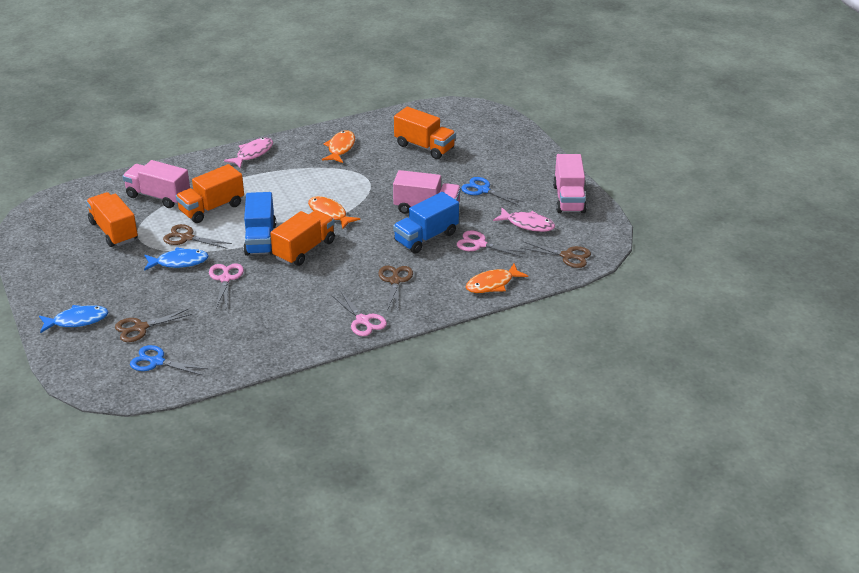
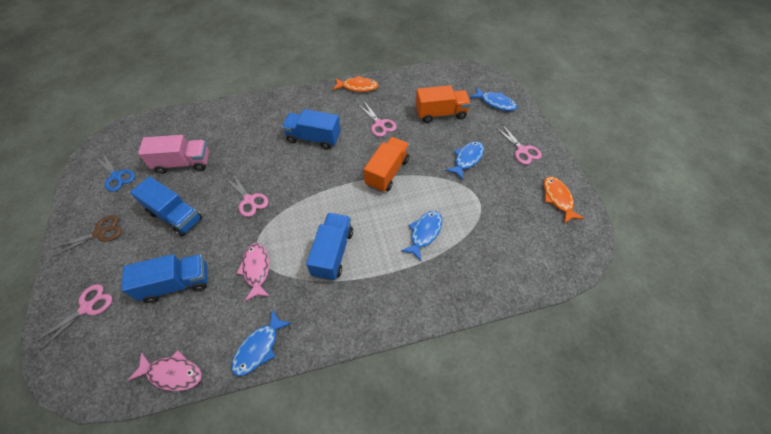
blue fish: 2 -> 4
blue scissors: 2 -> 1
blue truck: 2 -> 4
brown scissors: 4 -> 1
orange fish: 3 -> 2
orange truck: 4 -> 2
pink scissors: 3 -> 4
pink truck: 3 -> 1

